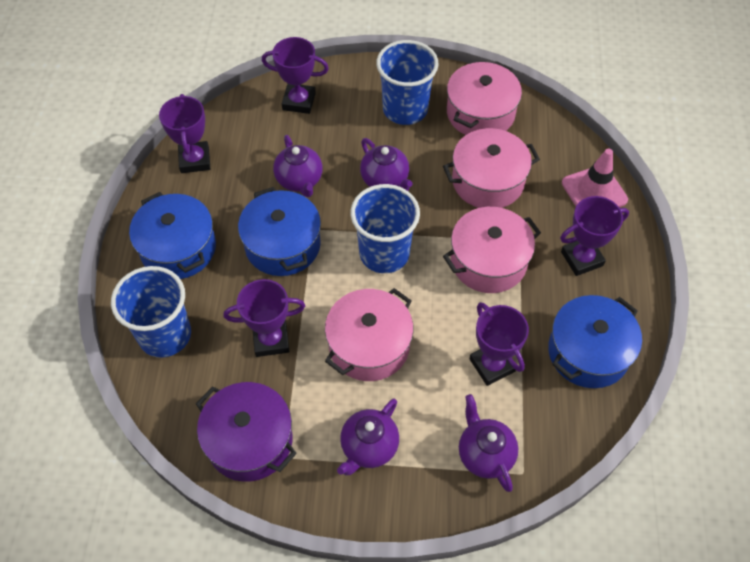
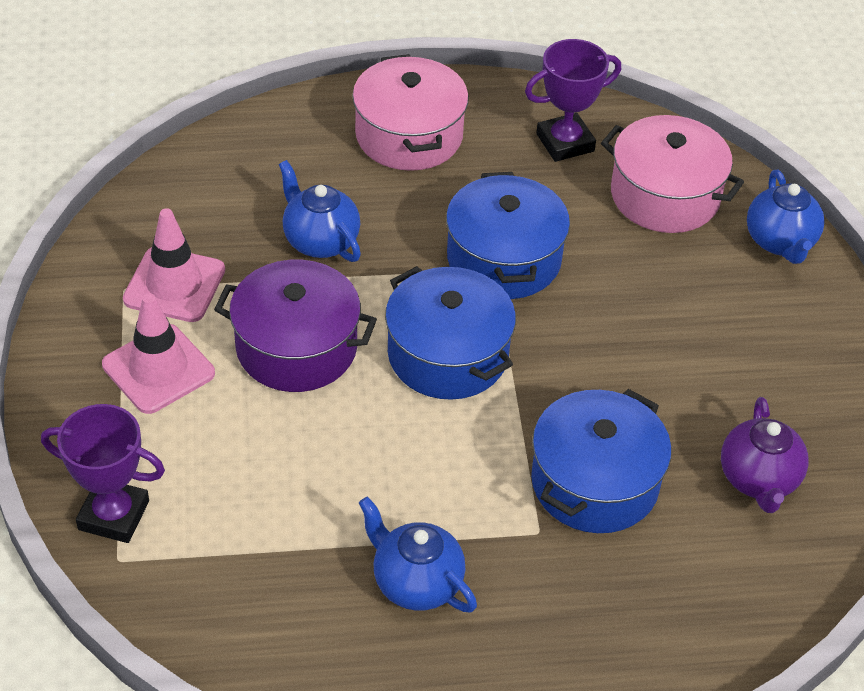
blue cup: 3 -> 0
blue teapot: 0 -> 3
pink pot: 4 -> 2
pink traffic cone: 1 -> 2
purple teapot: 4 -> 1
purple trophy: 5 -> 2

